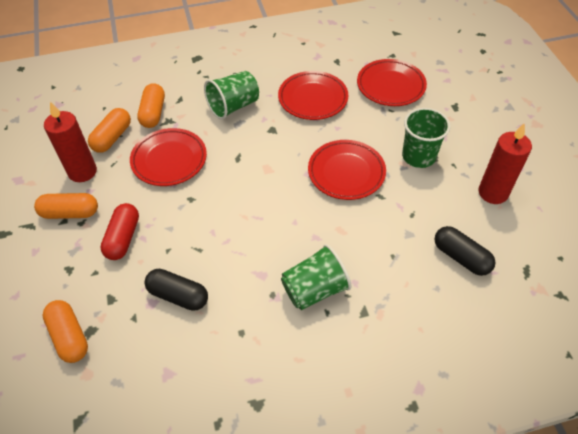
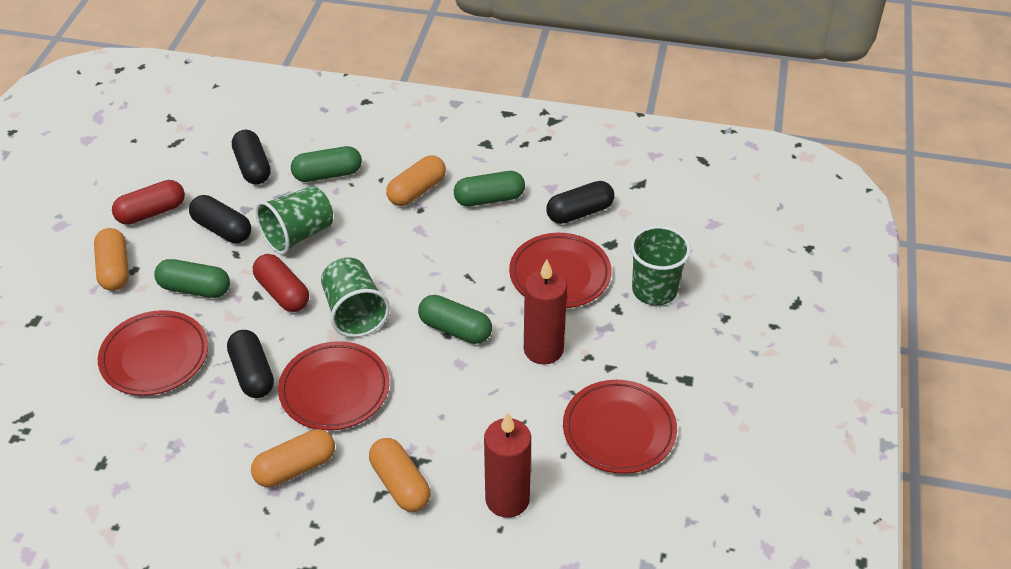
black capsule: 2 -> 4
green capsule: 0 -> 4
red capsule: 1 -> 2

